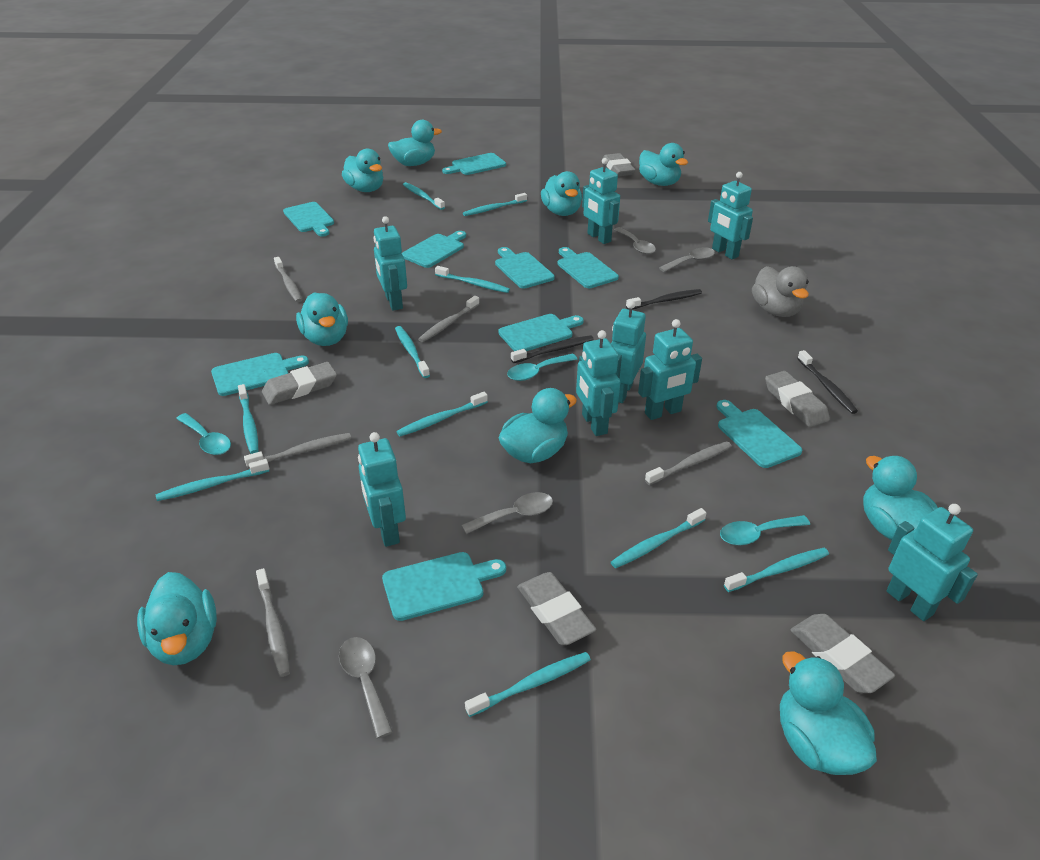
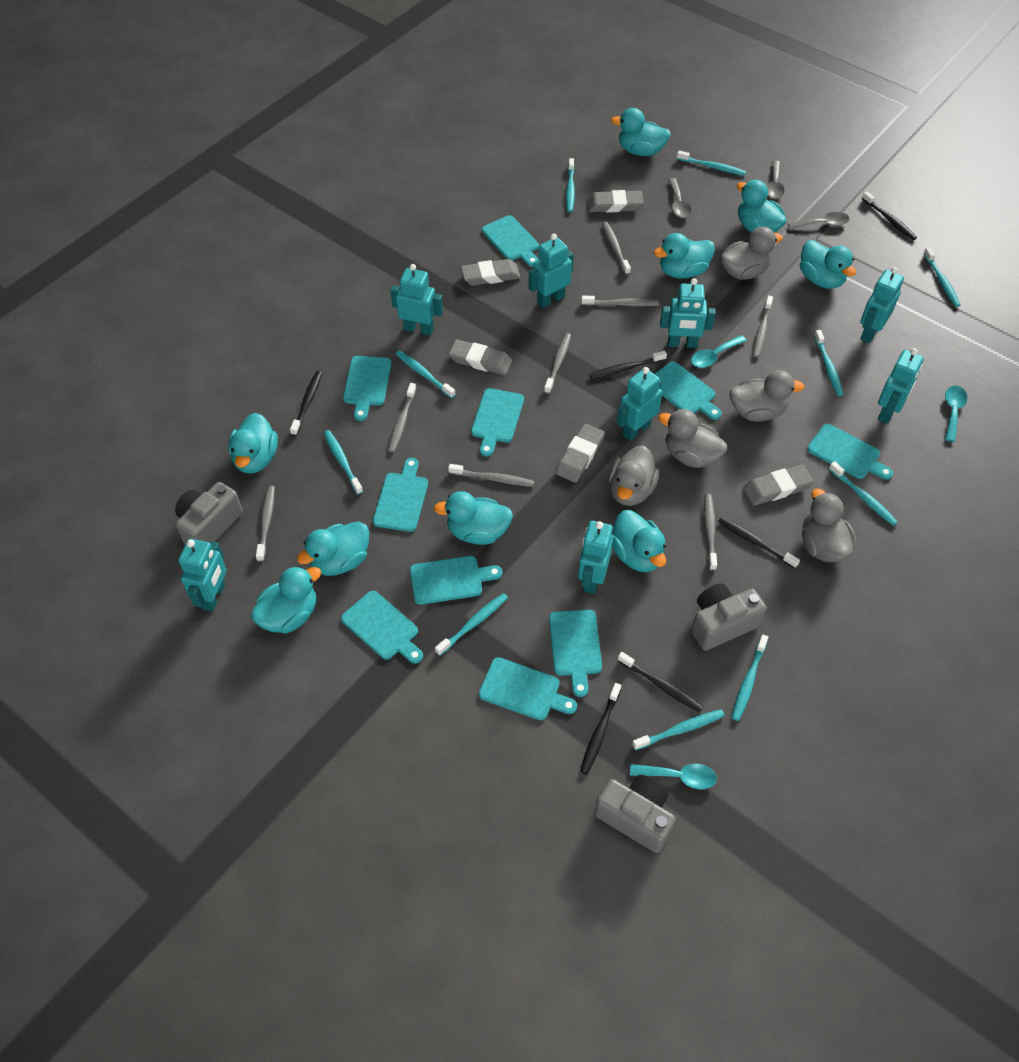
black toothbrush: 3 -> 6
grey camera: 0 -> 3
grey duck: 1 -> 5
grey spoon: 4 -> 3
grey toothbrush: 5 -> 8
turquoise cutting board: 9 -> 10

